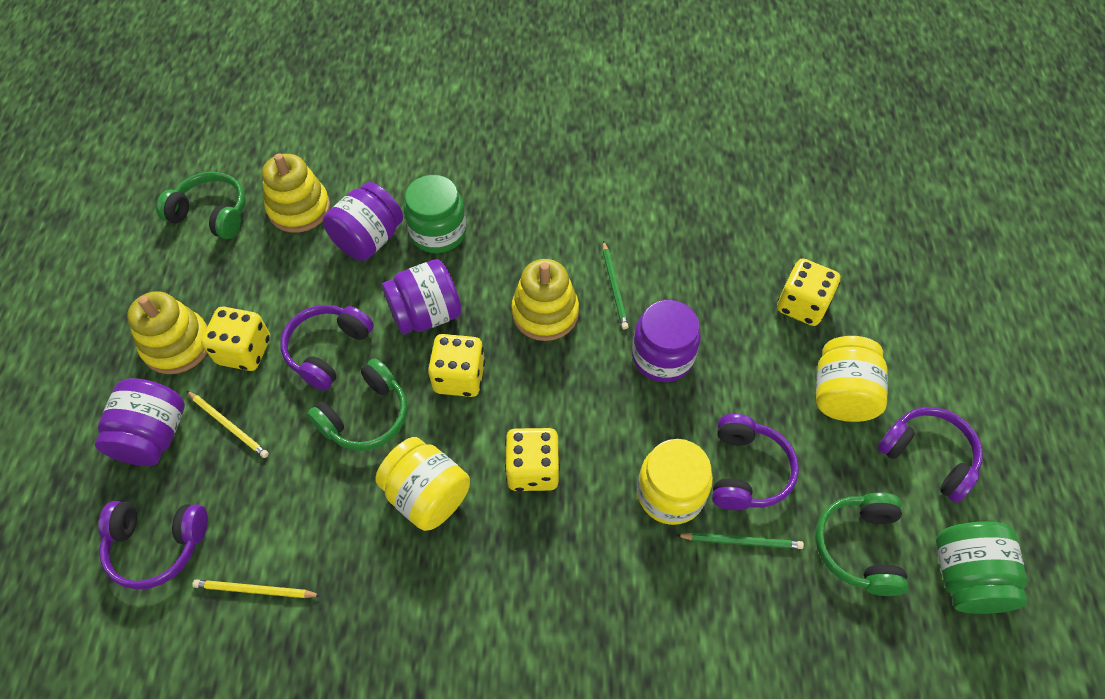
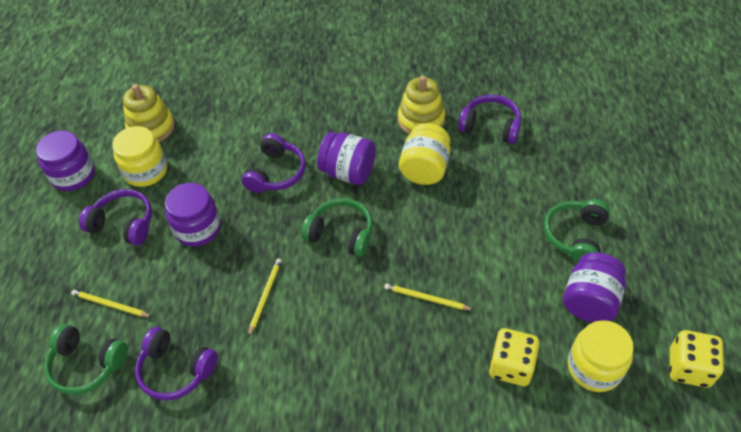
green jar: 2 -> 0
green pencil: 2 -> 0
yellow dice: 4 -> 2
yellow pencil: 2 -> 3
yellow stacking toy: 3 -> 2

